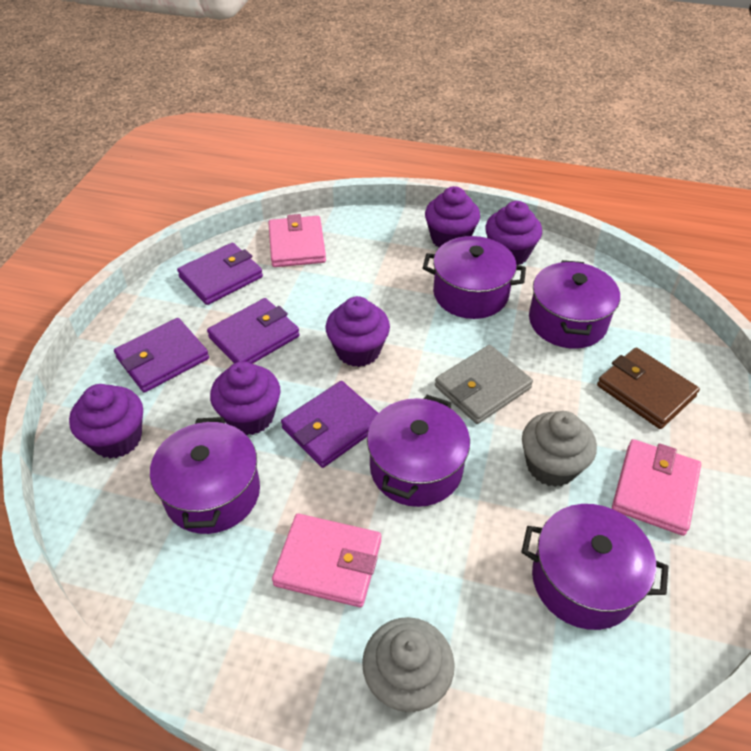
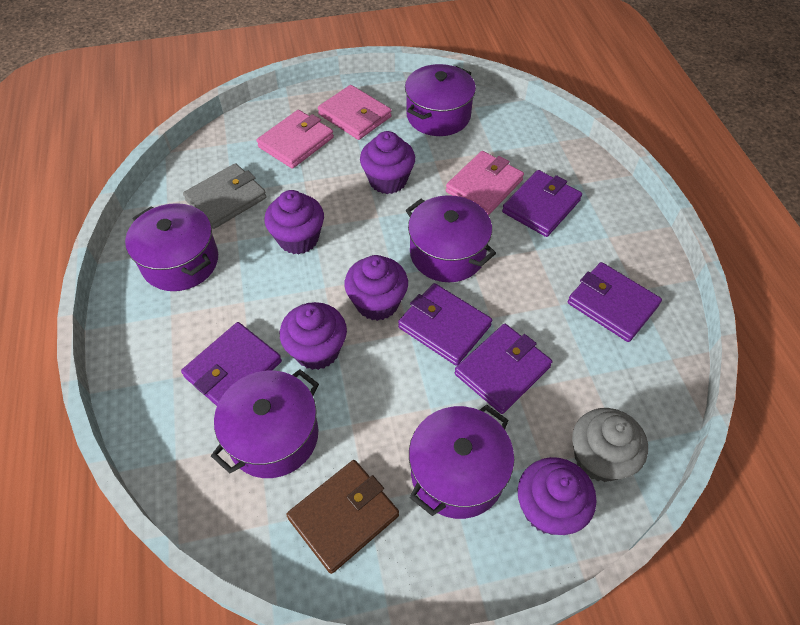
grey cupcake: 2 -> 1
purple wallet: 4 -> 5

